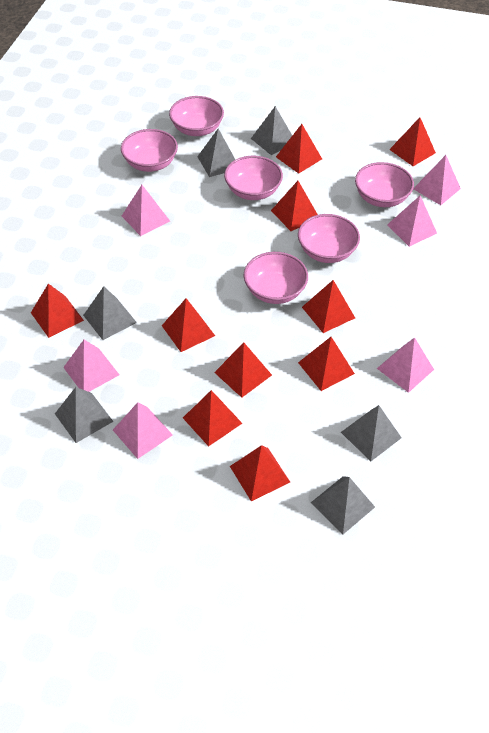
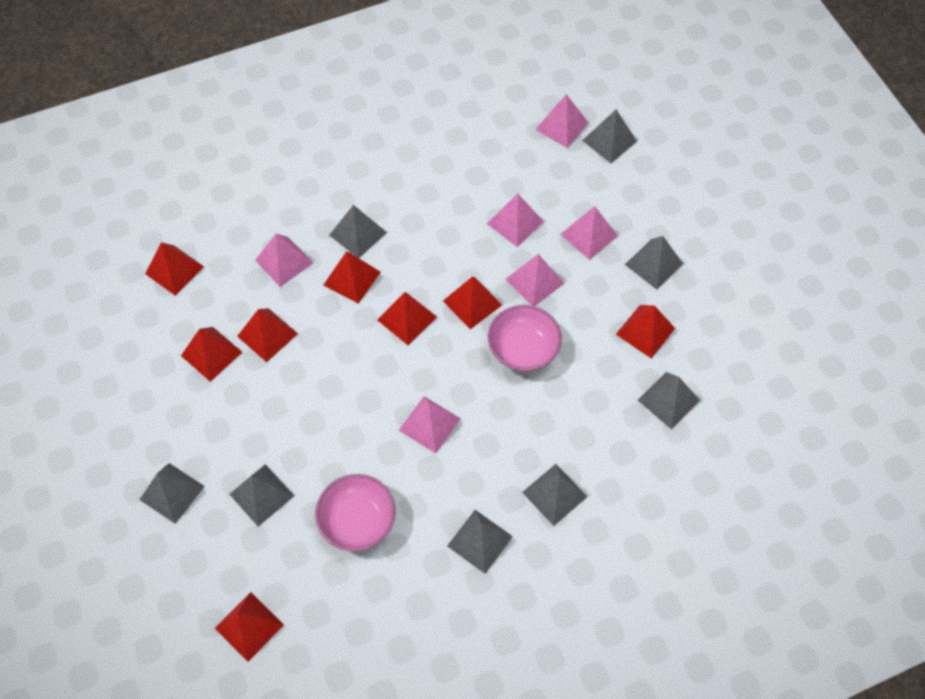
grey pyramid: 6 -> 8
pink bowl: 6 -> 2
red pyramid: 10 -> 8

